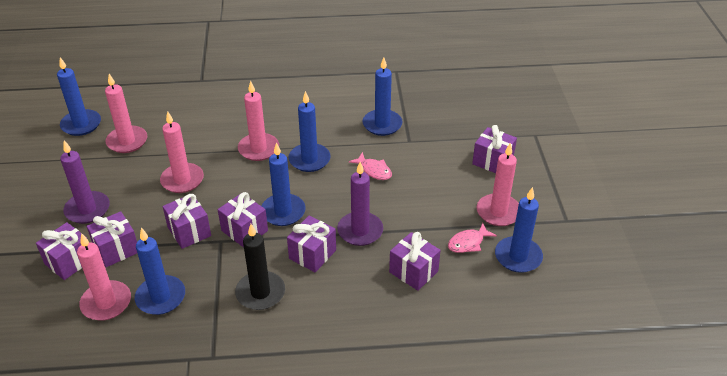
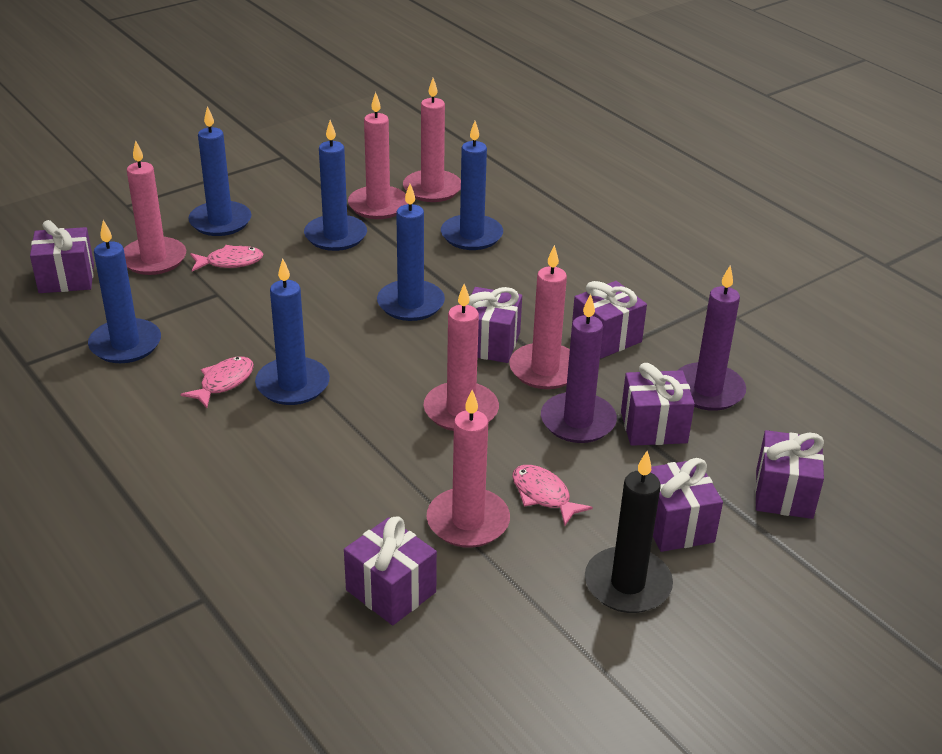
pink candle: 5 -> 6
pink fish: 2 -> 3

